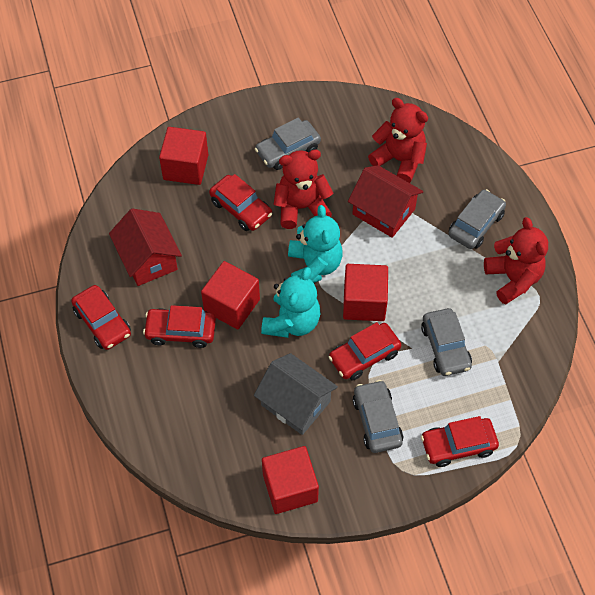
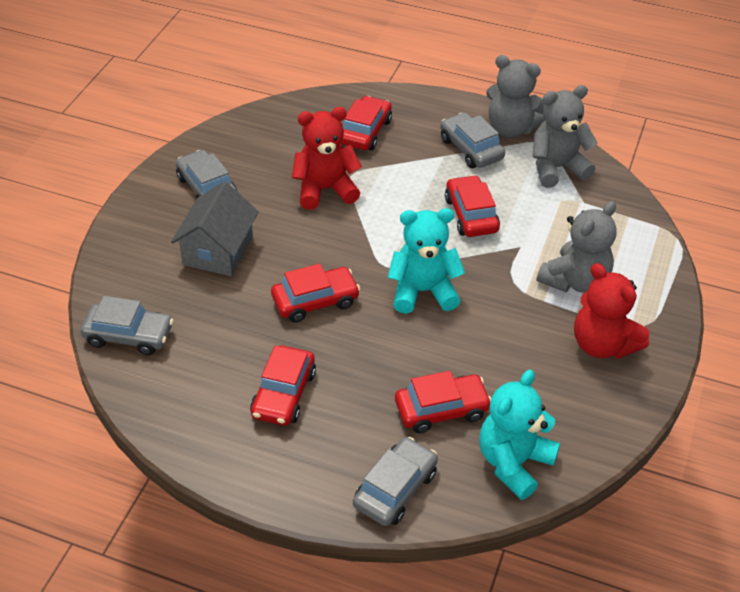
grey teddy bear: 0 -> 3
red cube: 4 -> 0
red house: 2 -> 0
red teddy bear: 3 -> 2

